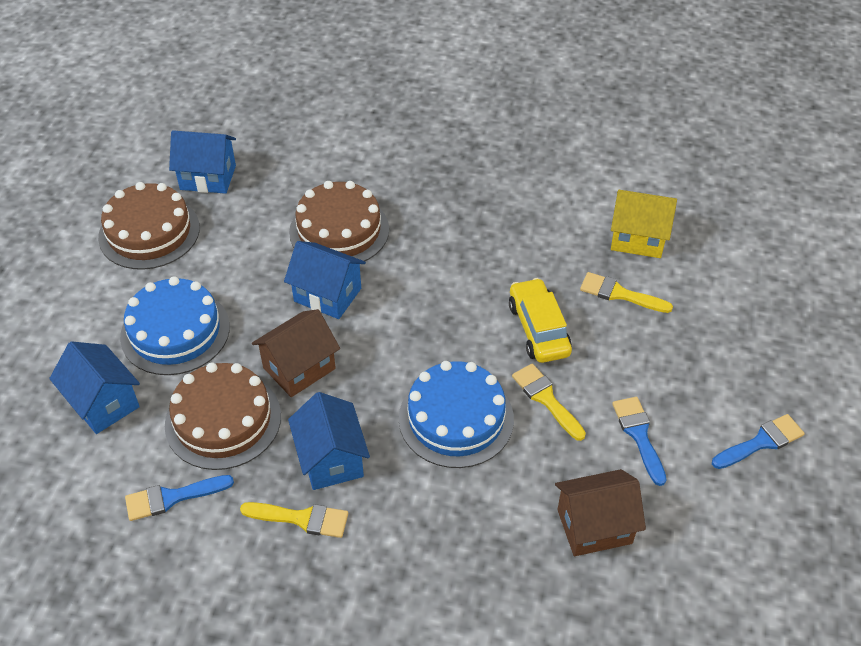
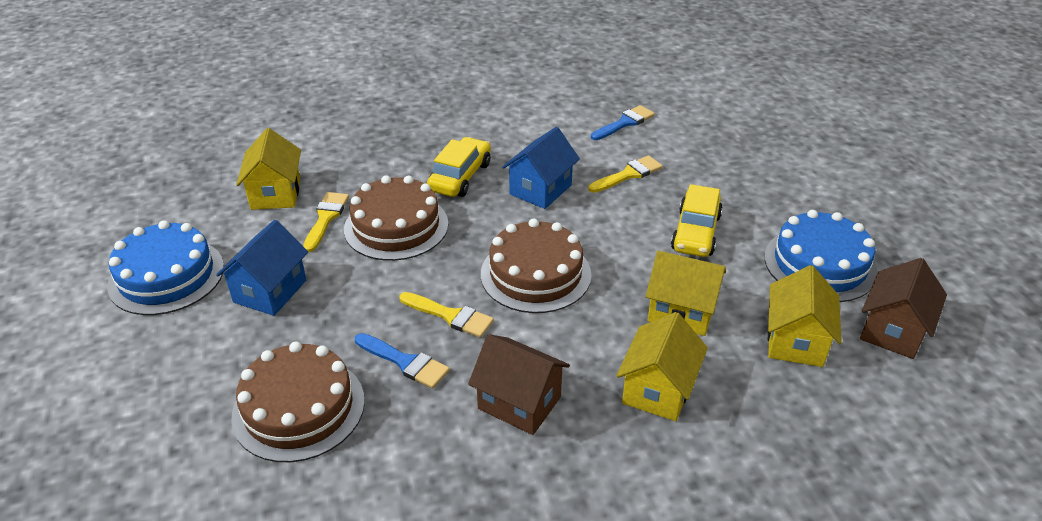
blue brush: 3 -> 2
blue house: 4 -> 2
yellow car: 1 -> 2
yellow house: 1 -> 4

